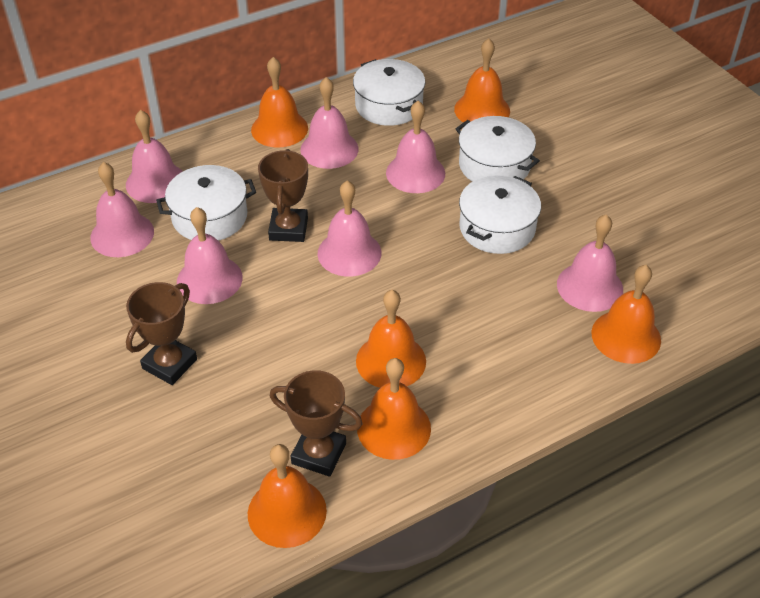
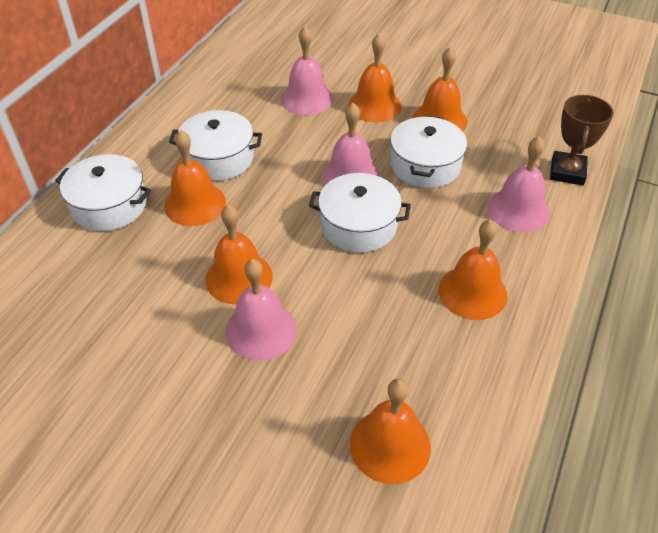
brown trophy: 3 -> 1
pink bell: 7 -> 4

